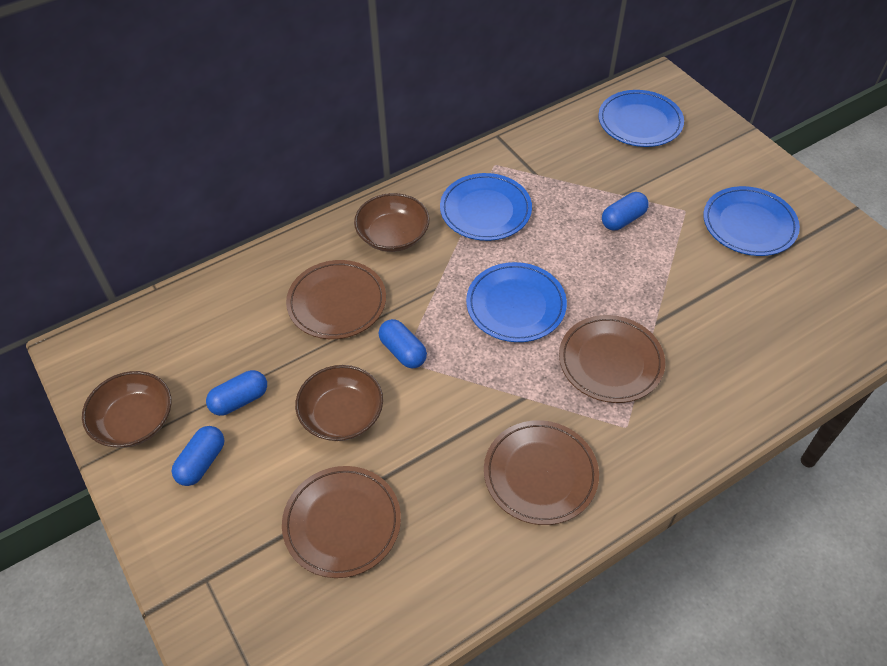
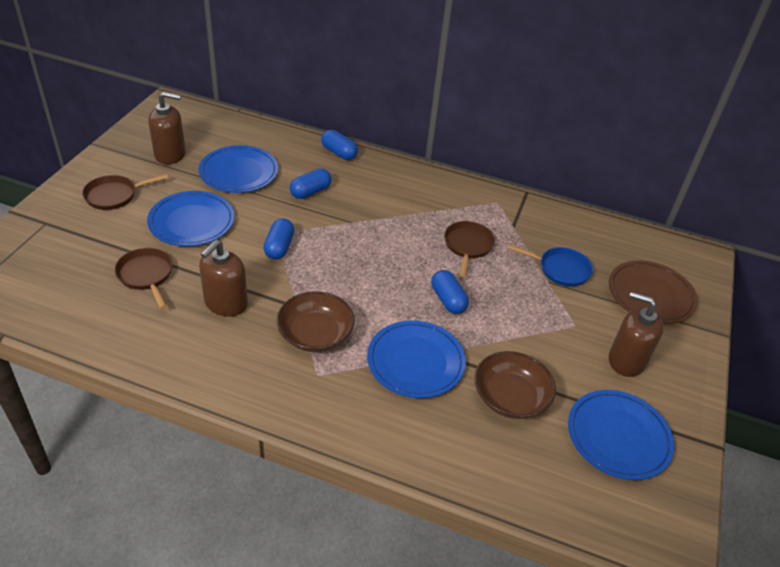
blue pan: 0 -> 1
brown bowl: 3 -> 2
brown pan: 0 -> 3
brown plate: 4 -> 1
brown soap dispenser: 0 -> 3

